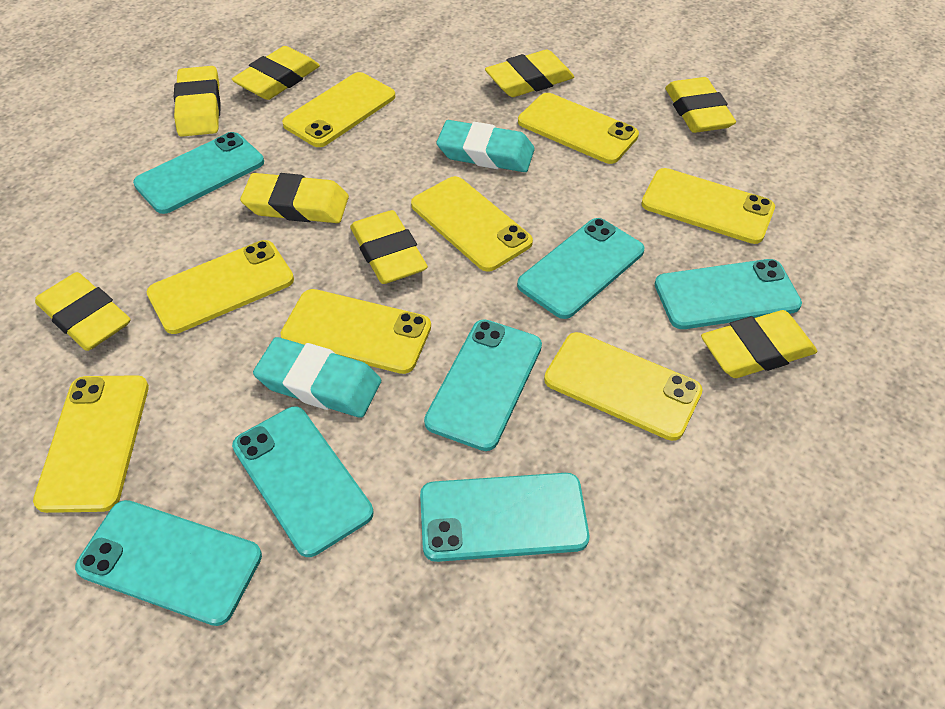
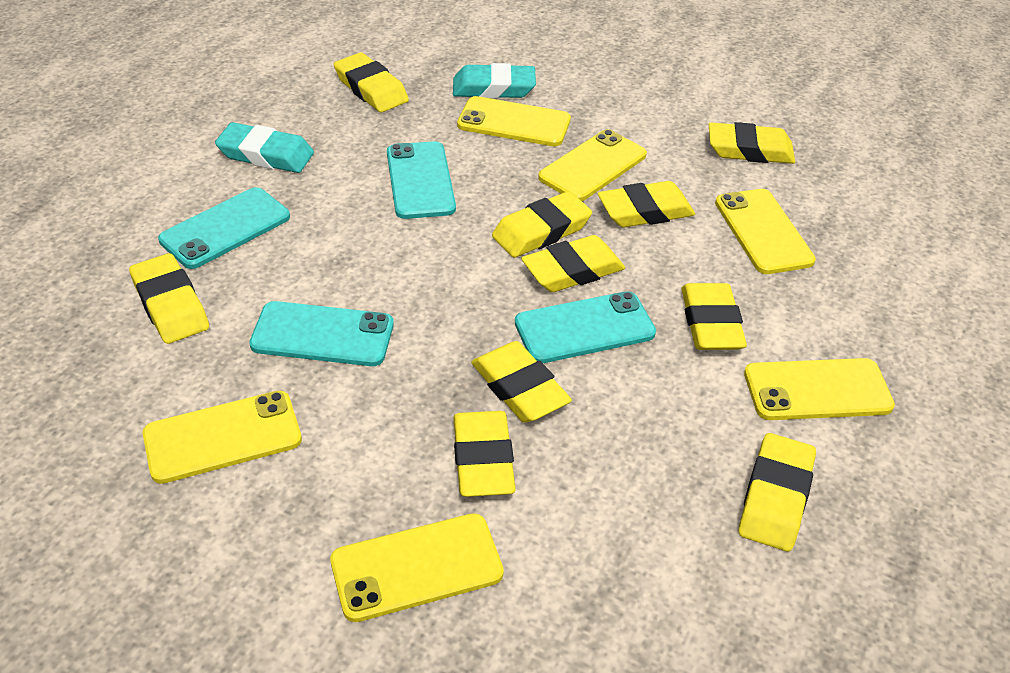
turquoise phone: 7 -> 4
yellow eraser: 8 -> 10
yellow phone: 8 -> 6

